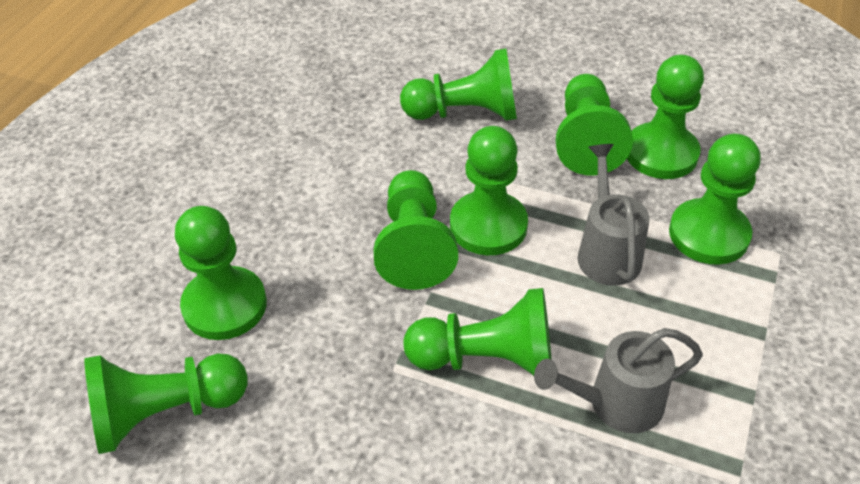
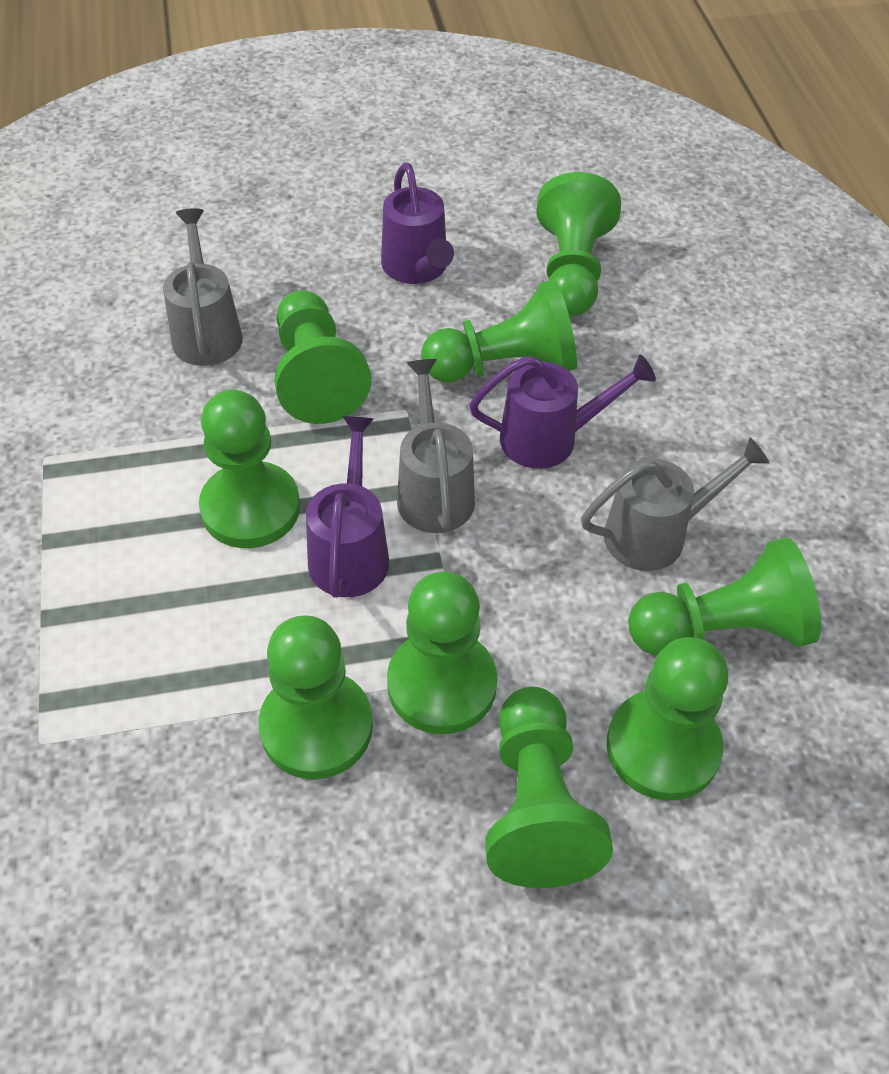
grey watering can: 2 -> 3
purple watering can: 0 -> 3

